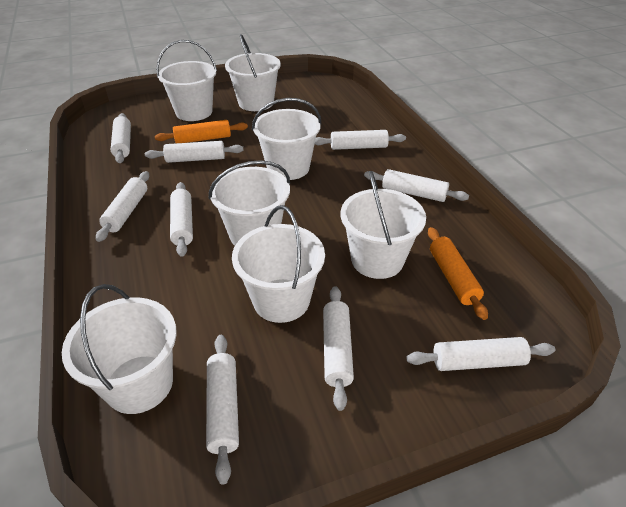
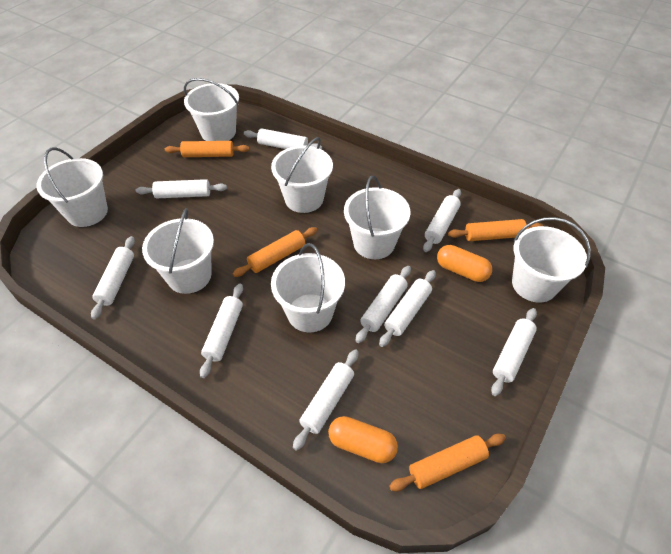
orange capsule: 0 -> 2
orange rolling pin: 2 -> 4

